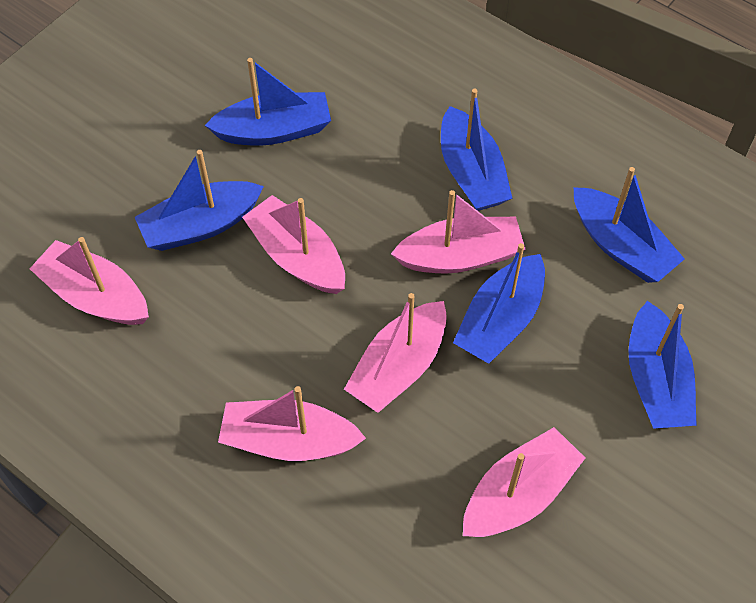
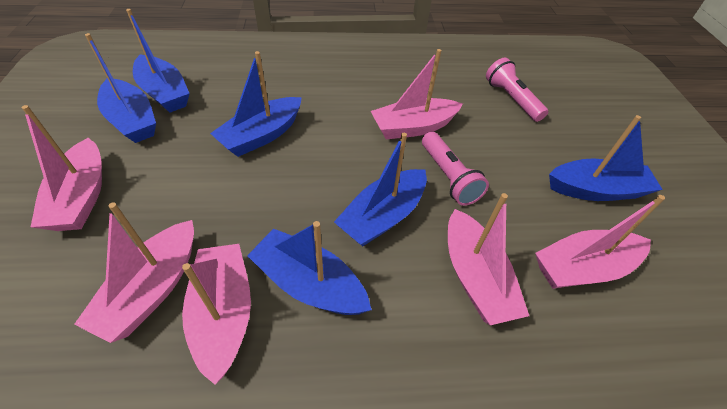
pink flashlight: 0 -> 2

